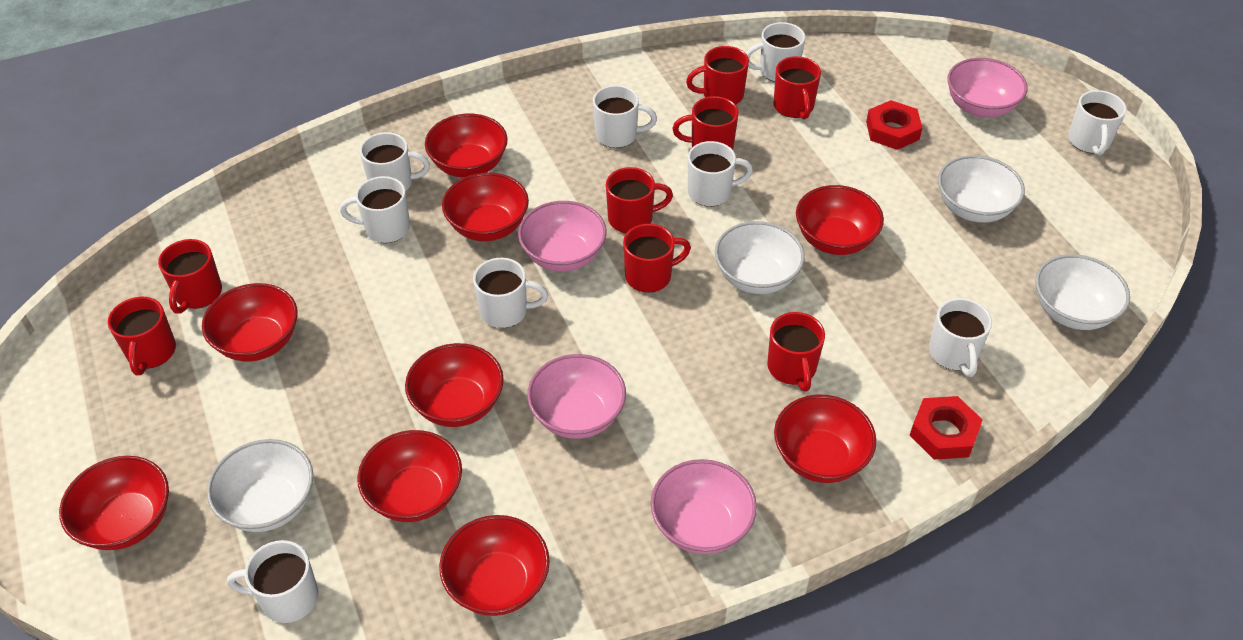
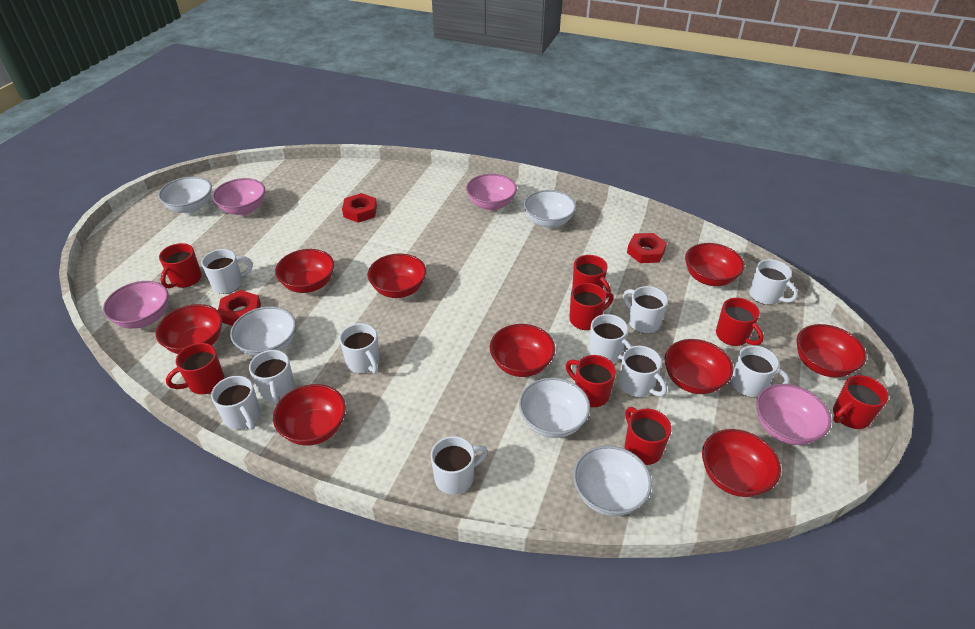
red nut: 2 -> 3
white bowl: 4 -> 5
white mug: 9 -> 10

